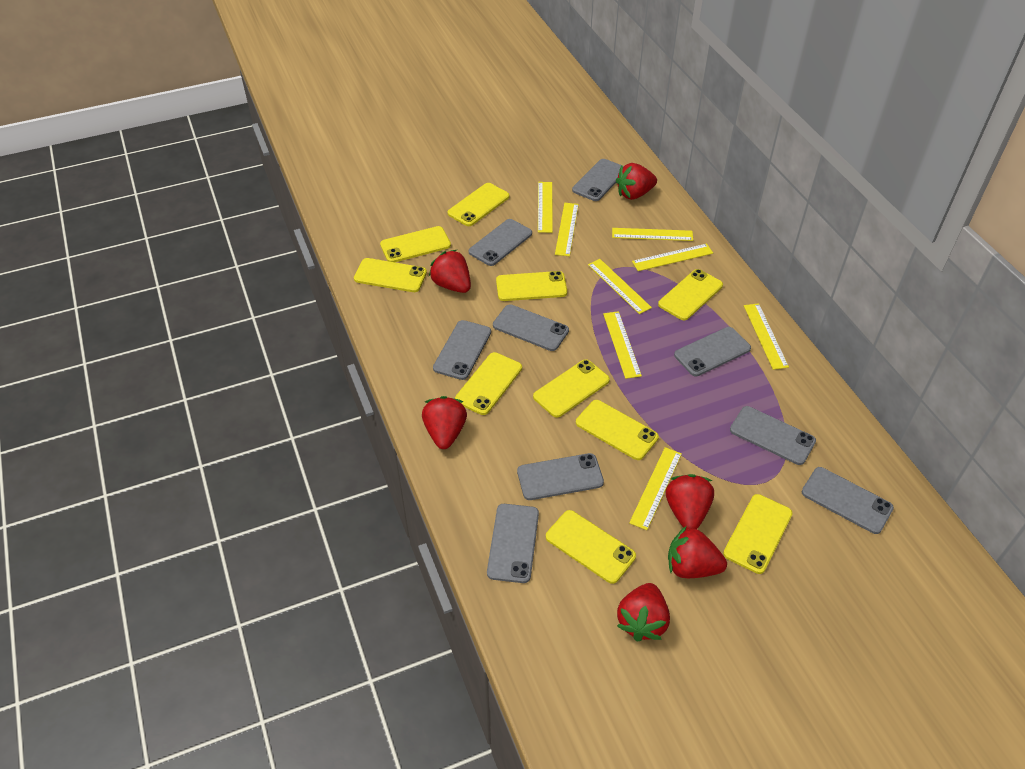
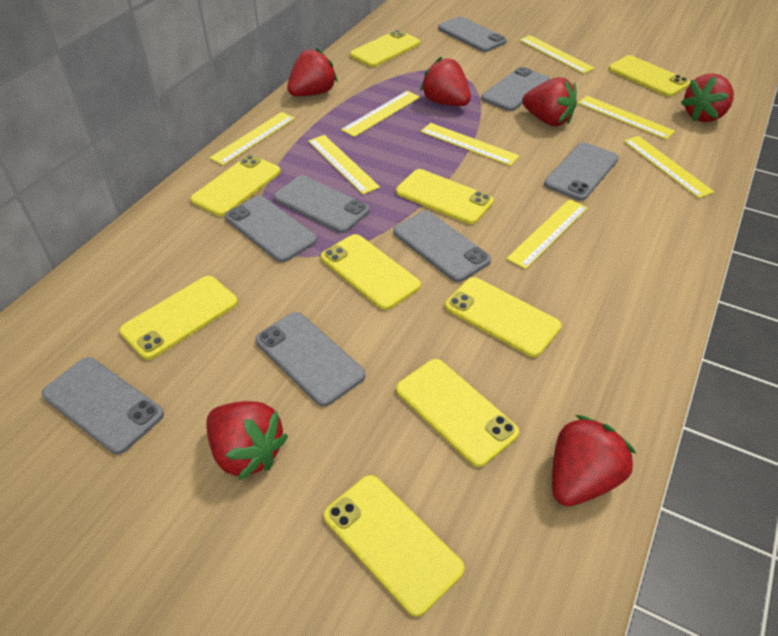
grey phone: 9 -> 8
yellow phone: 10 -> 9

